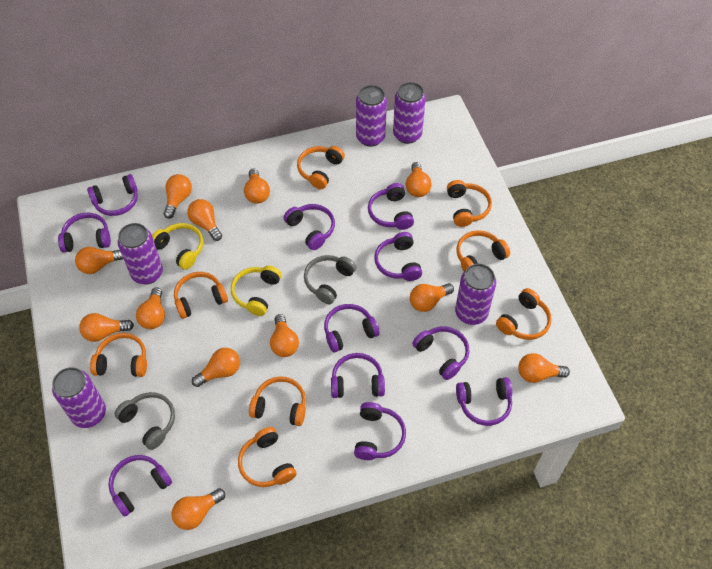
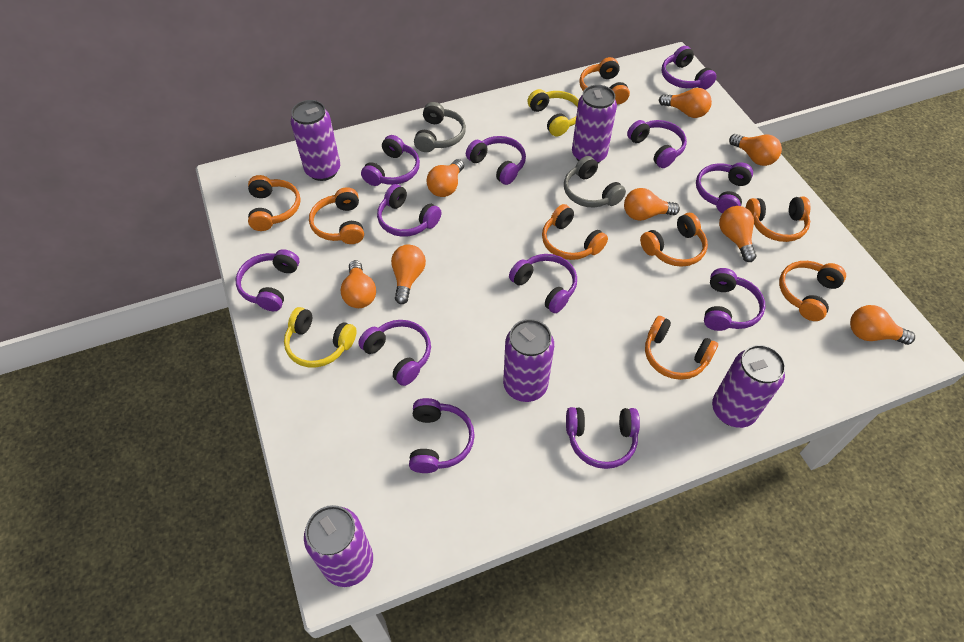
orange light bulb: 12 -> 8
purple headphones: 11 -> 12

